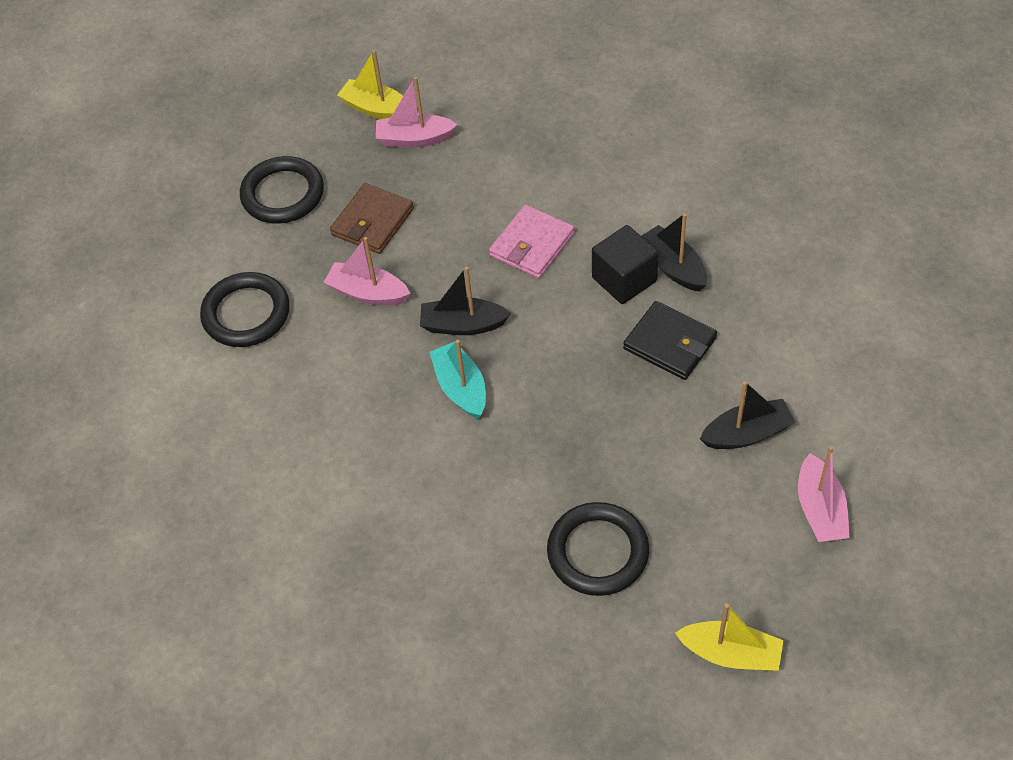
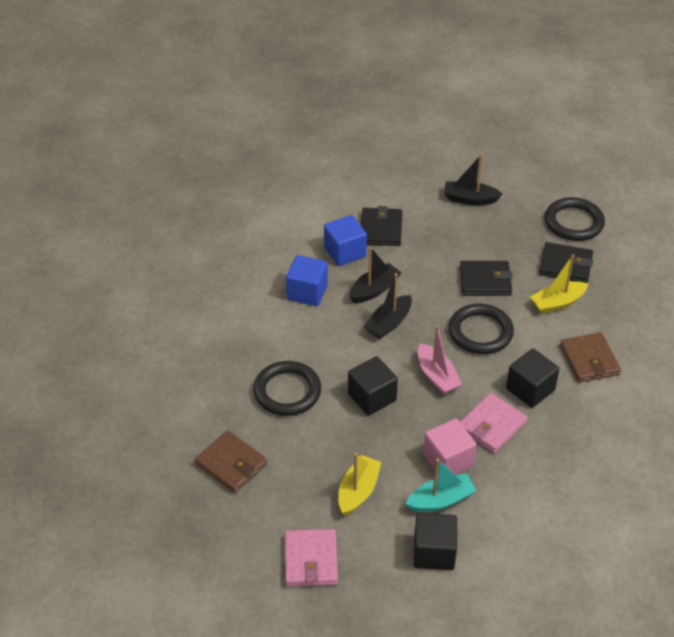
black cube: 1 -> 3
black wallet: 1 -> 3
blue cube: 0 -> 2
brown wallet: 1 -> 2
pink boat: 3 -> 1
pink cube: 0 -> 1
pink wallet: 1 -> 2

